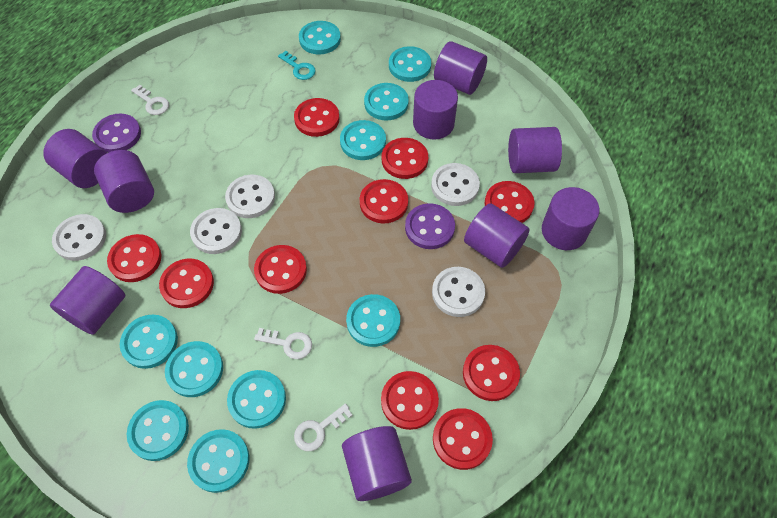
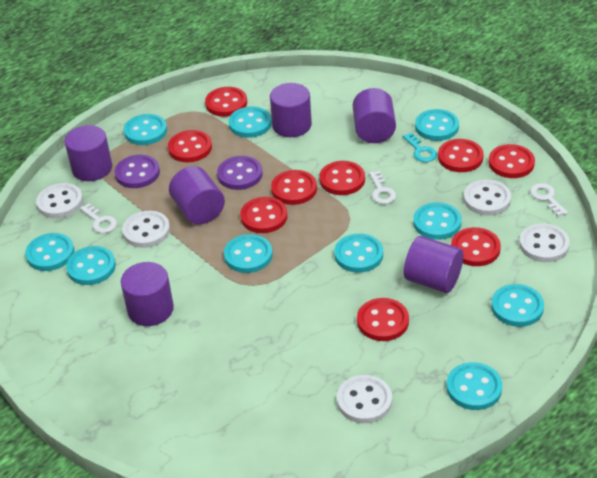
purple cylinder: 9 -> 6
red button: 10 -> 9

